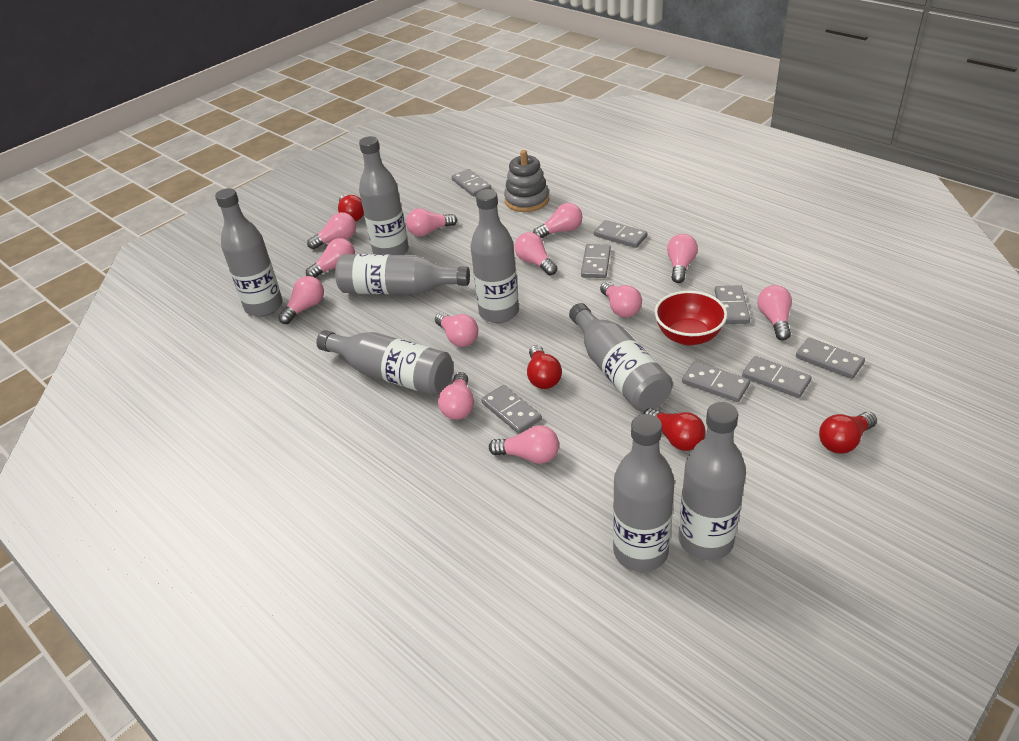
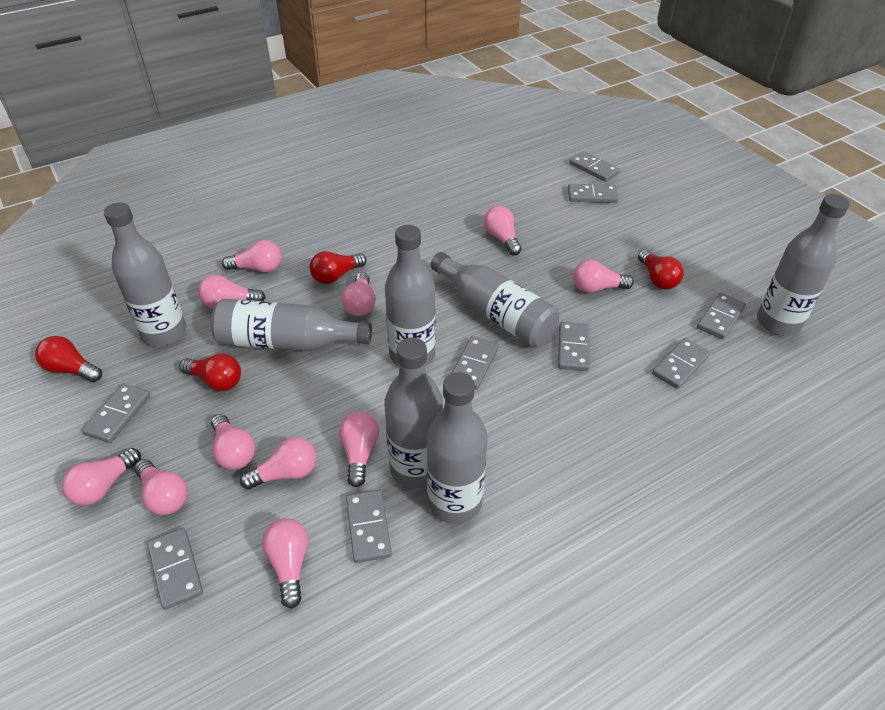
grey bottle: 8 -> 7
grey domino: 8 -> 9
grey stacking toy: 1 -> 0
pink light bulb: 12 -> 11
red bowl: 1 -> 0

